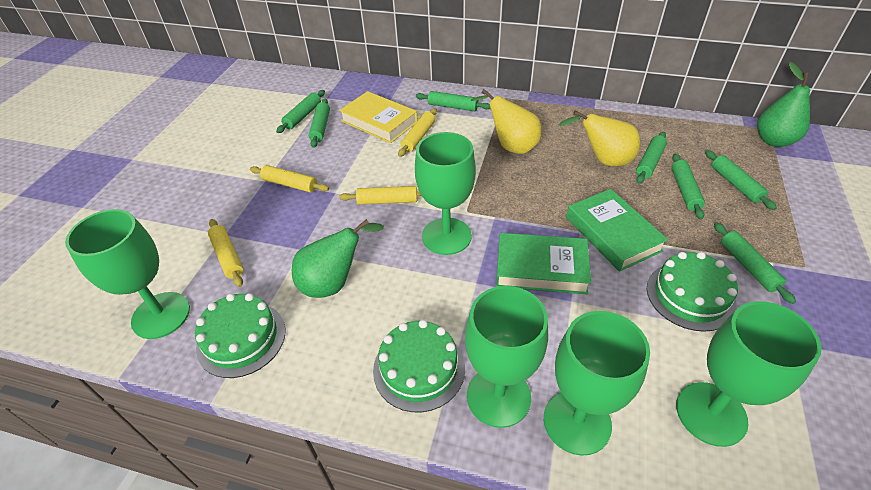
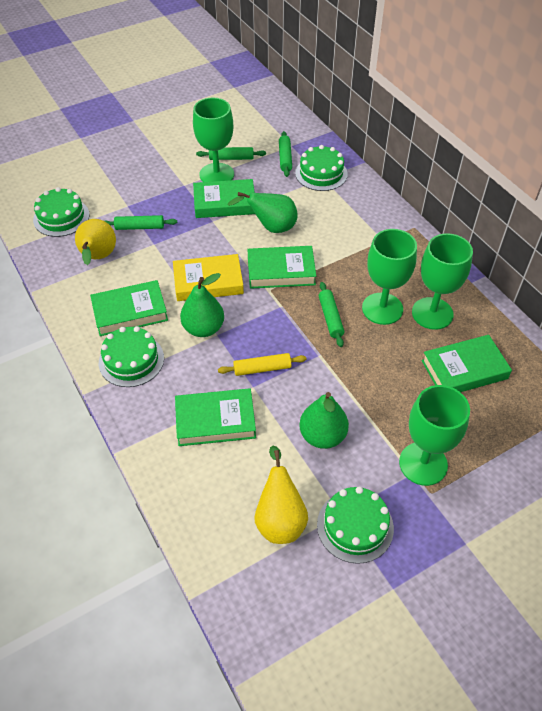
green book: 2 -> 5
green cake: 3 -> 4
green goblet: 5 -> 4
green pear: 2 -> 3
green rolling pin: 7 -> 4
yellow rolling pin: 4 -> 1

